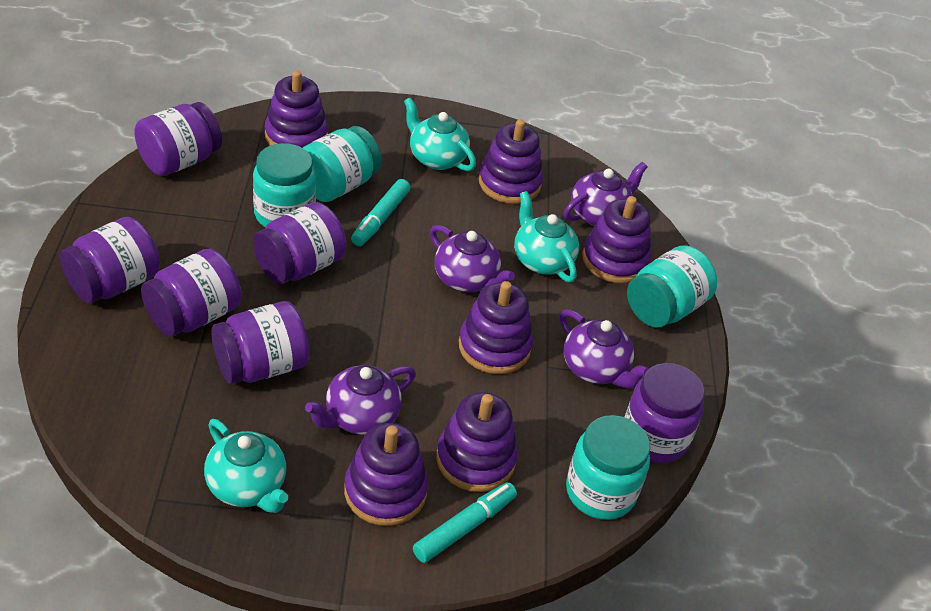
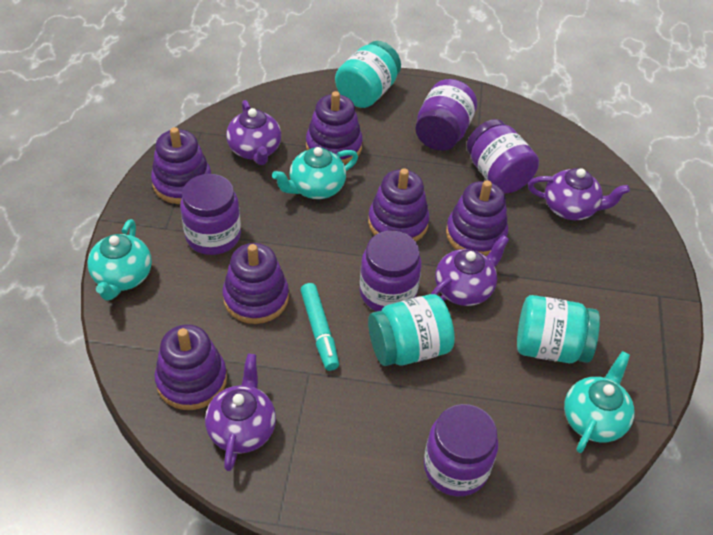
purple jar: 6 -> 5
turquoise jar: 4 -> 3
turquoise marker: 2 -> 1

